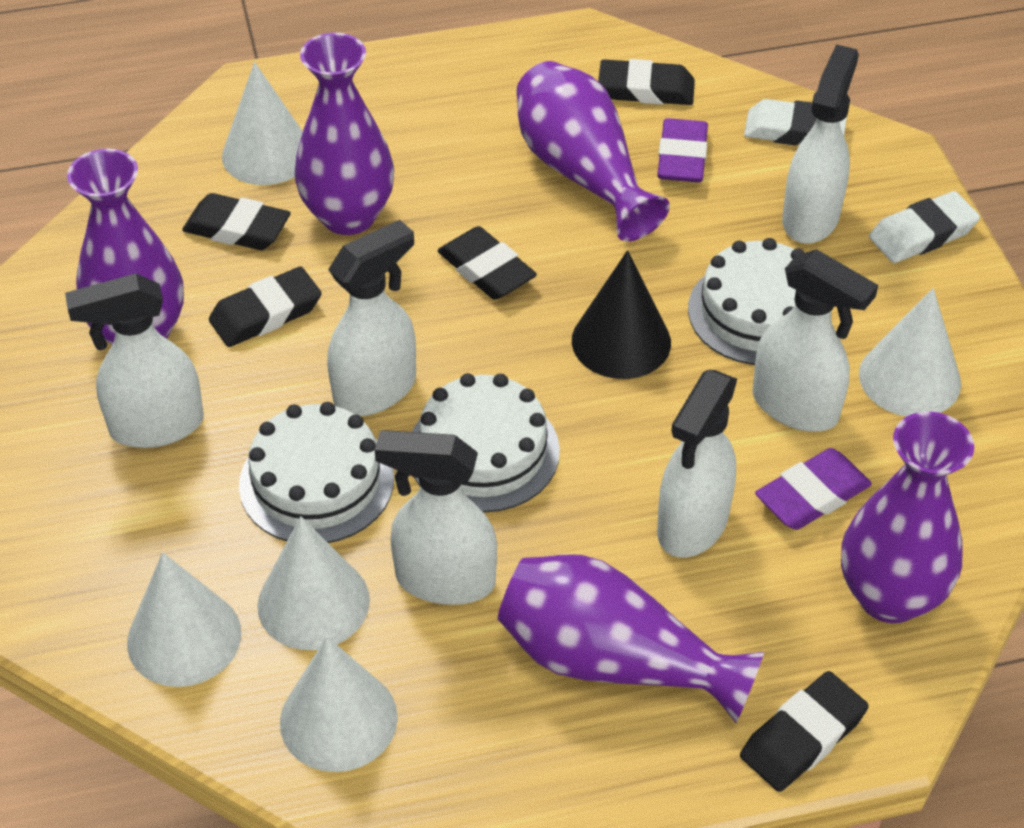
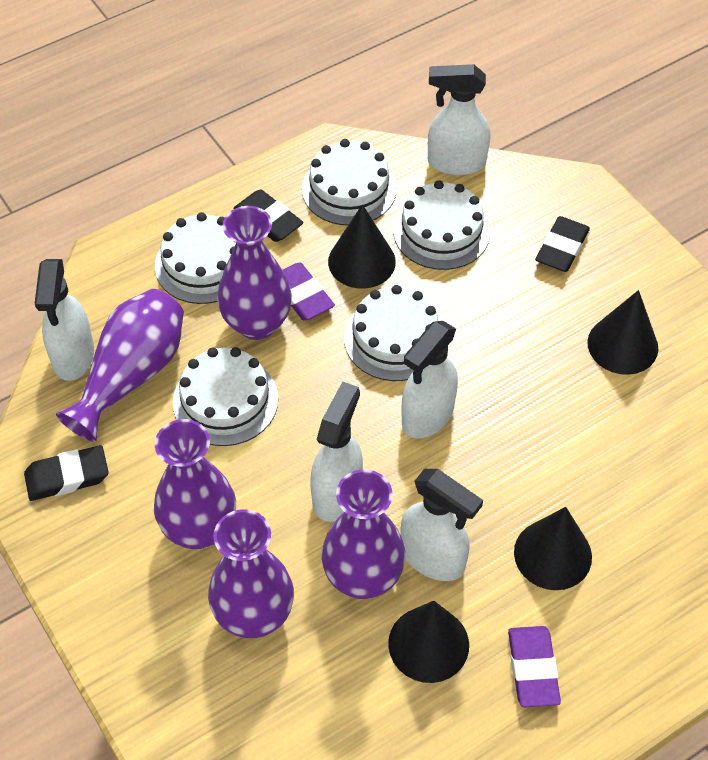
black cone: 1 -> 4
black eraser: 5 -> 3
white cake: 3 -> 5
white cone: 5 -> 0
white eraser: 2 -> 0
white spray bottle: 6 -> 5

